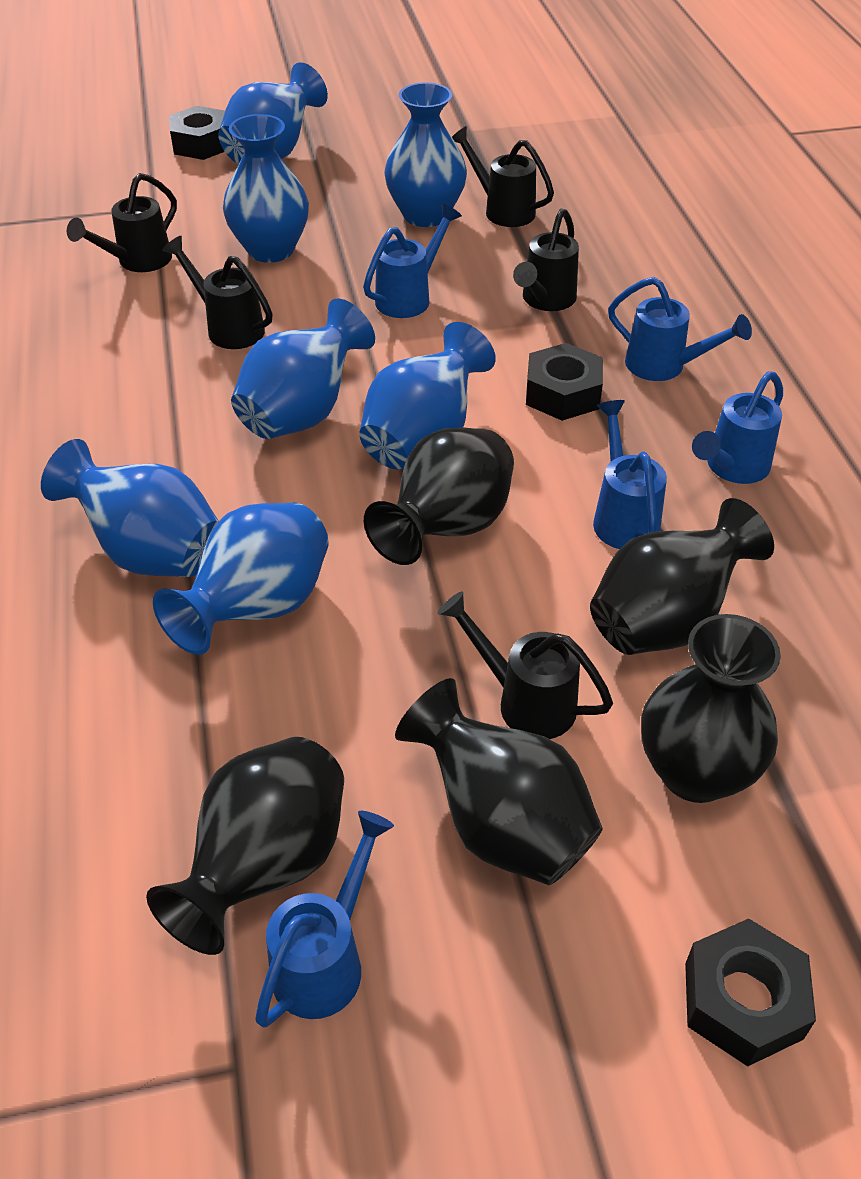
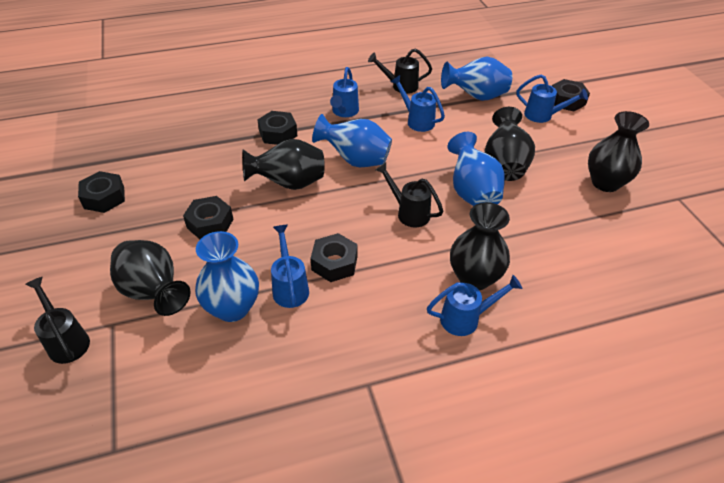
black nut: 3 -> 5
black watering can: 5 -> 3
blue vase: 7 -> 4

